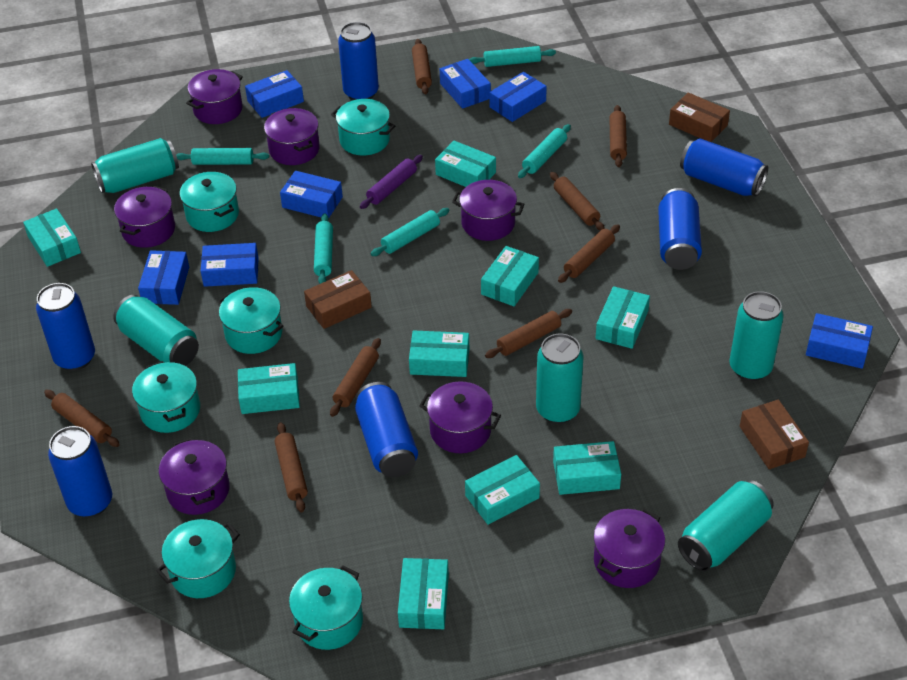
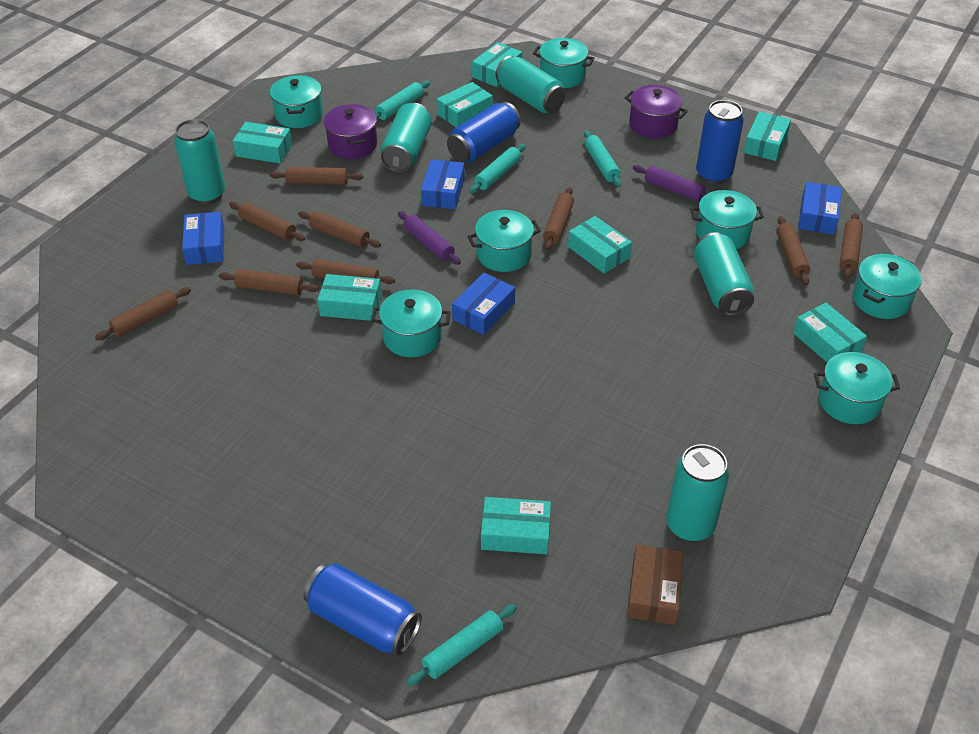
blue box: 7 -> 4
blue can: 6 -> 3
brown box: 3 -> 1
brown rolling pin: 8 -> 9
purple pot: 7 -> 2
purple rolling pin: 1 -> 2
turquoise box: 9 -> 8
turquoise pot: 6 -> 7
turquoise rolling pin: 5 -> 4

